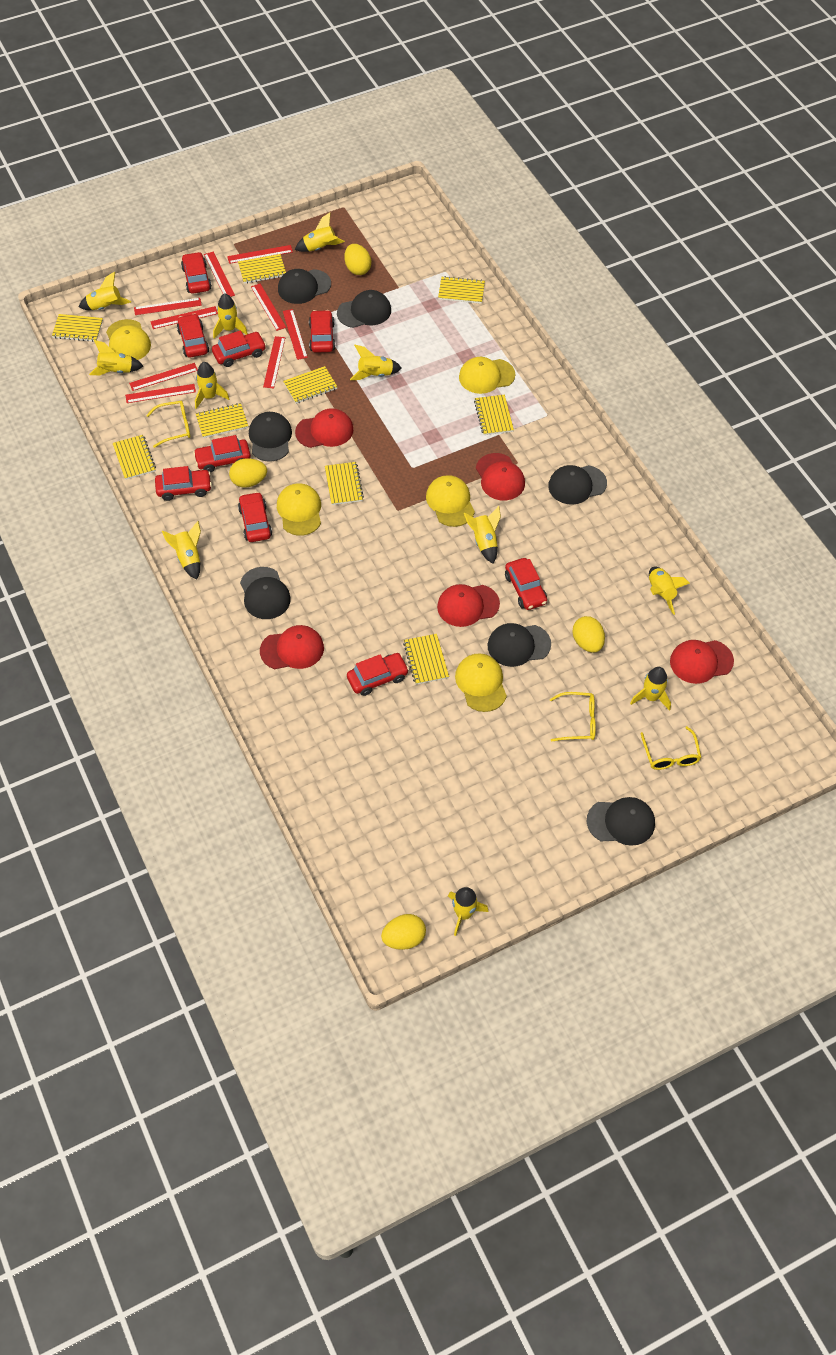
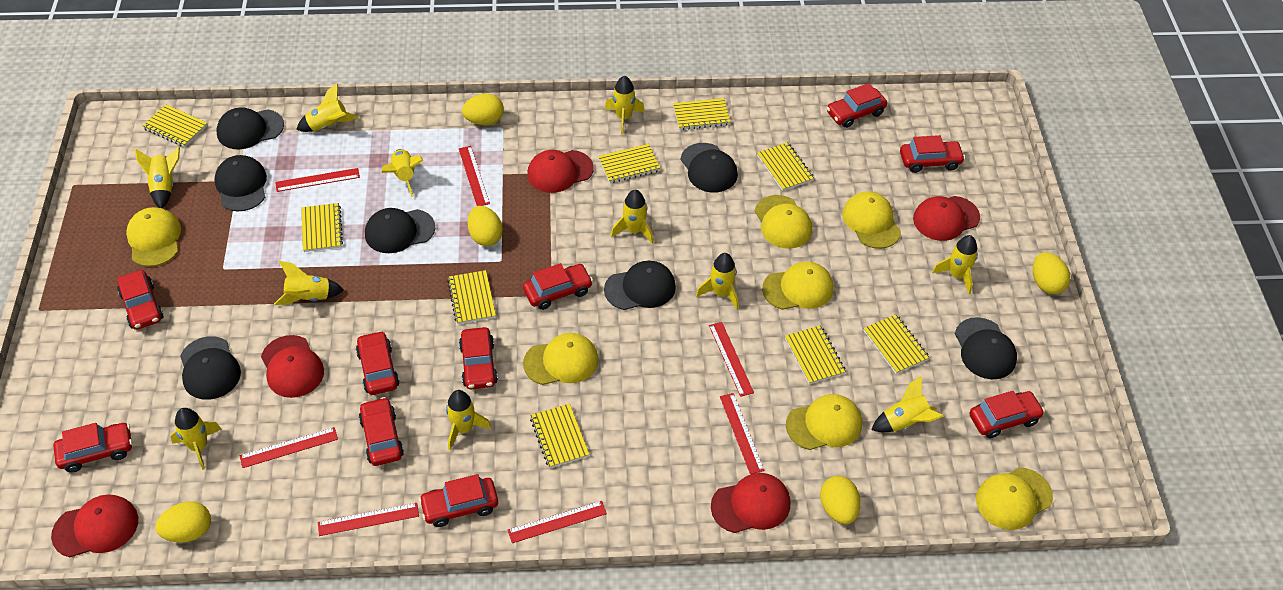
red car: 9 -> 10
red ruler: 9 -> 7
yellow cap: 5 -> 7
yellow egg: 4 -> 5
yellow glasses: 3 -> 0

